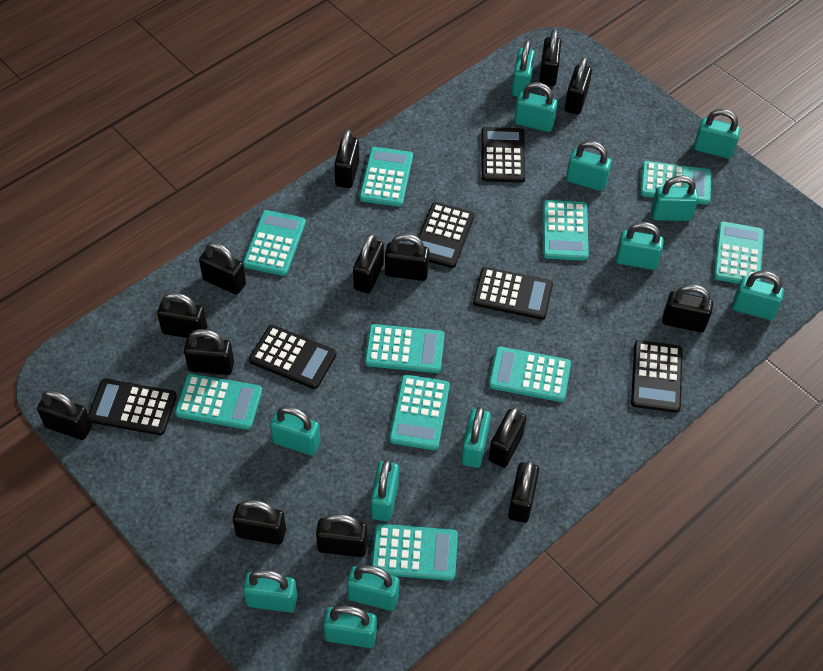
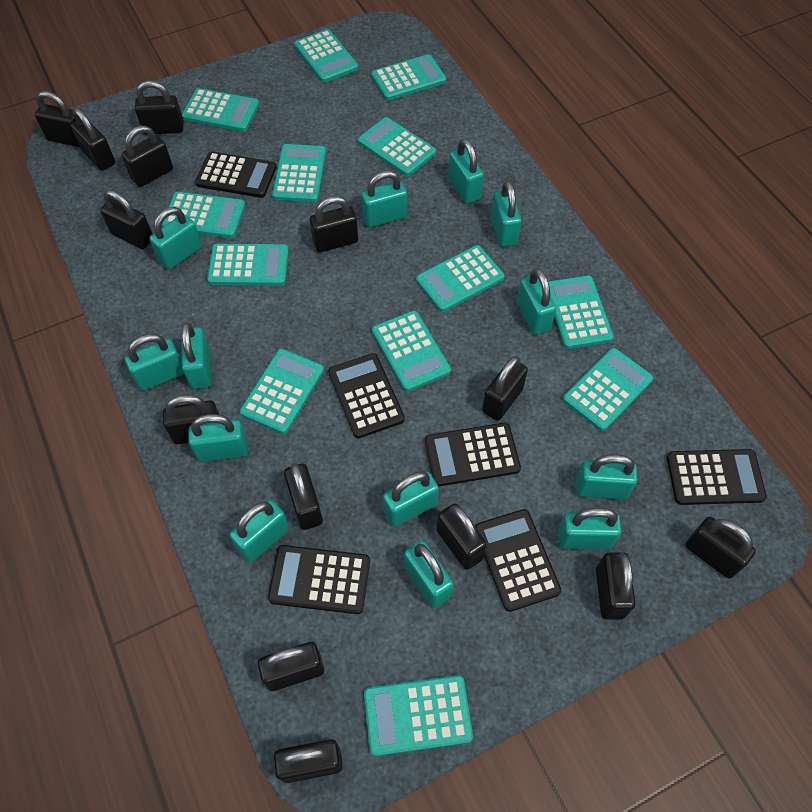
turquoise calculator: 10 -> 13

